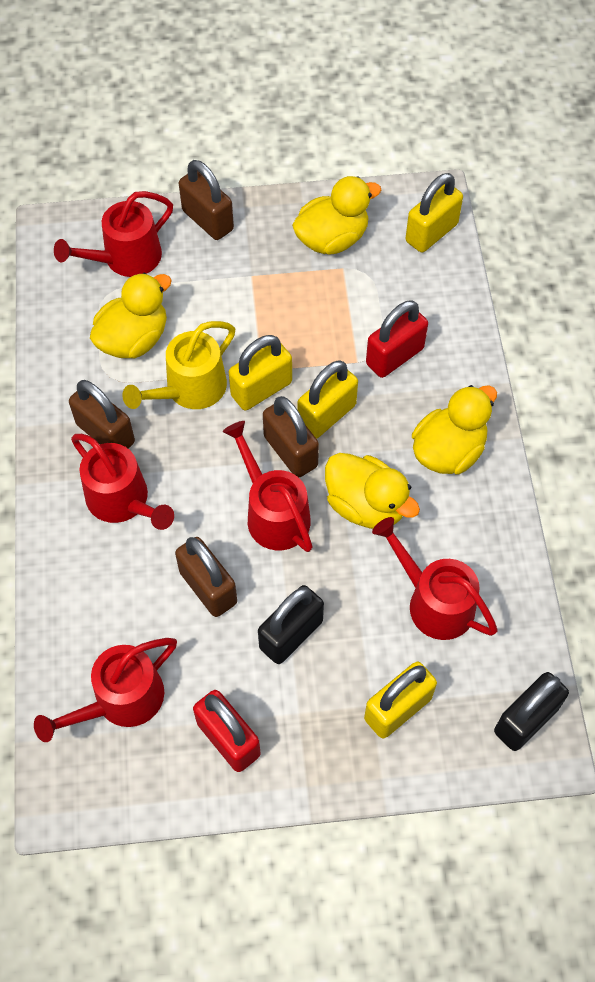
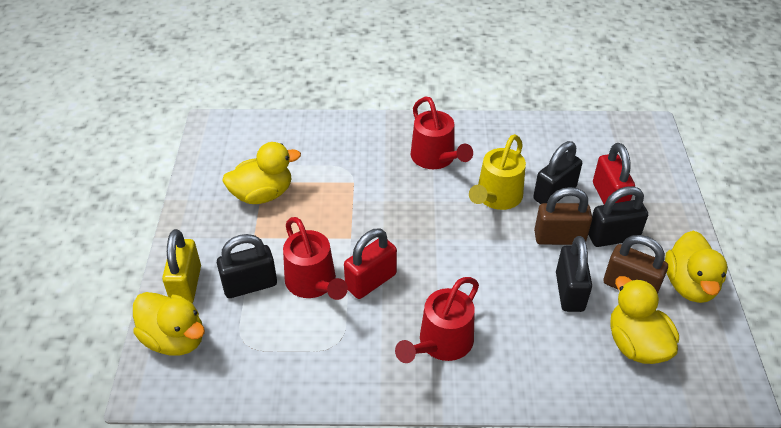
black padlock: 2 -> 4
brown padlock: 4 -> 2
red watering can: 5 -> 3
yellow padlock: 4 -> 1

